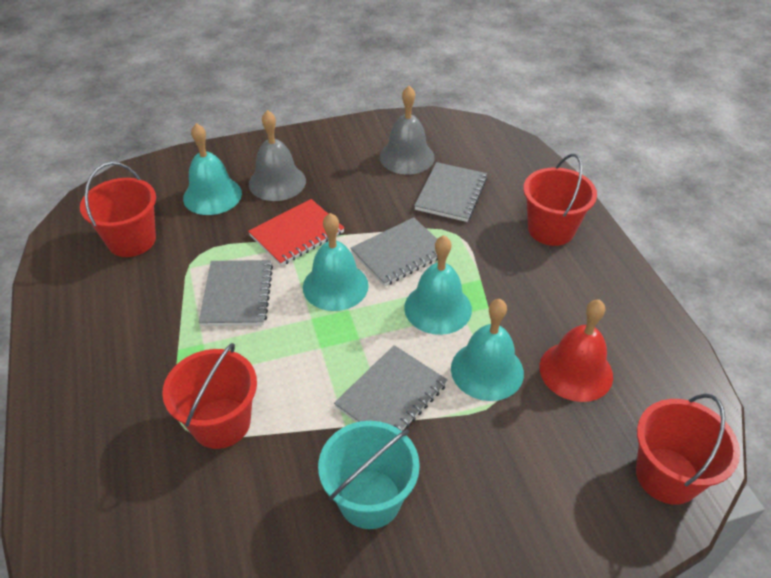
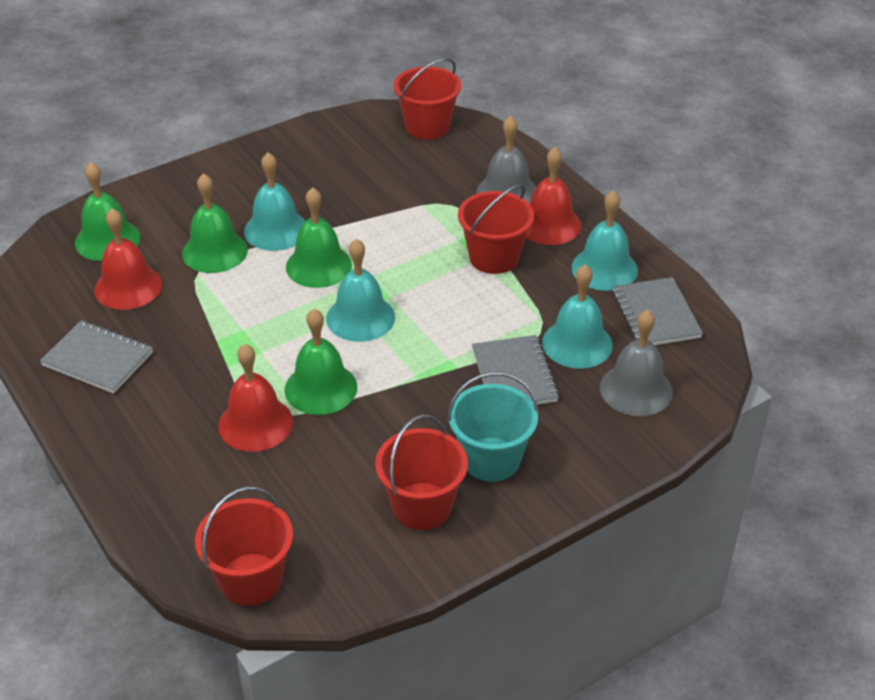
green bell: 0 -> 4
grey notebook: 4 -> 3
red bell: 1 -> 3
red notebook: 1 -> 0

